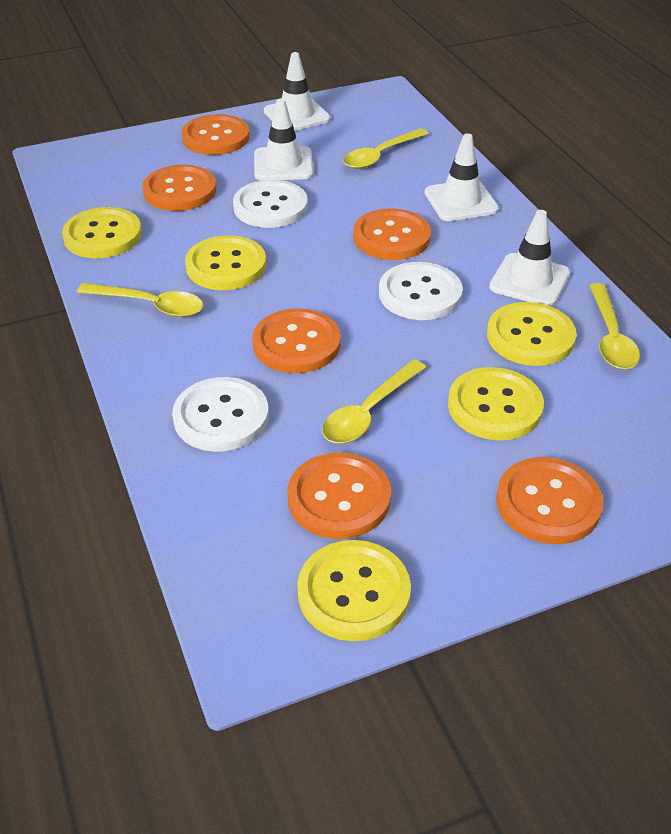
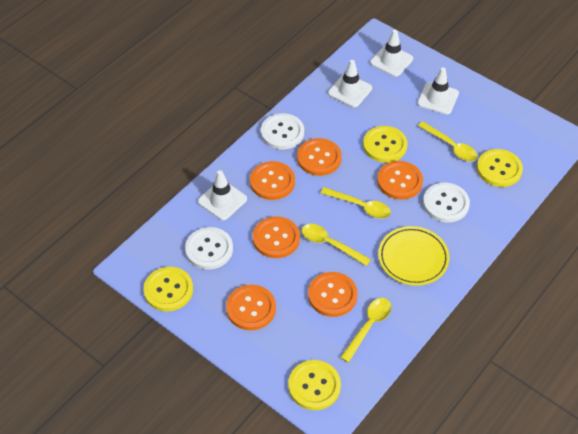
yellow button: 5 -> 4
yellow plate: 0 -> 1

